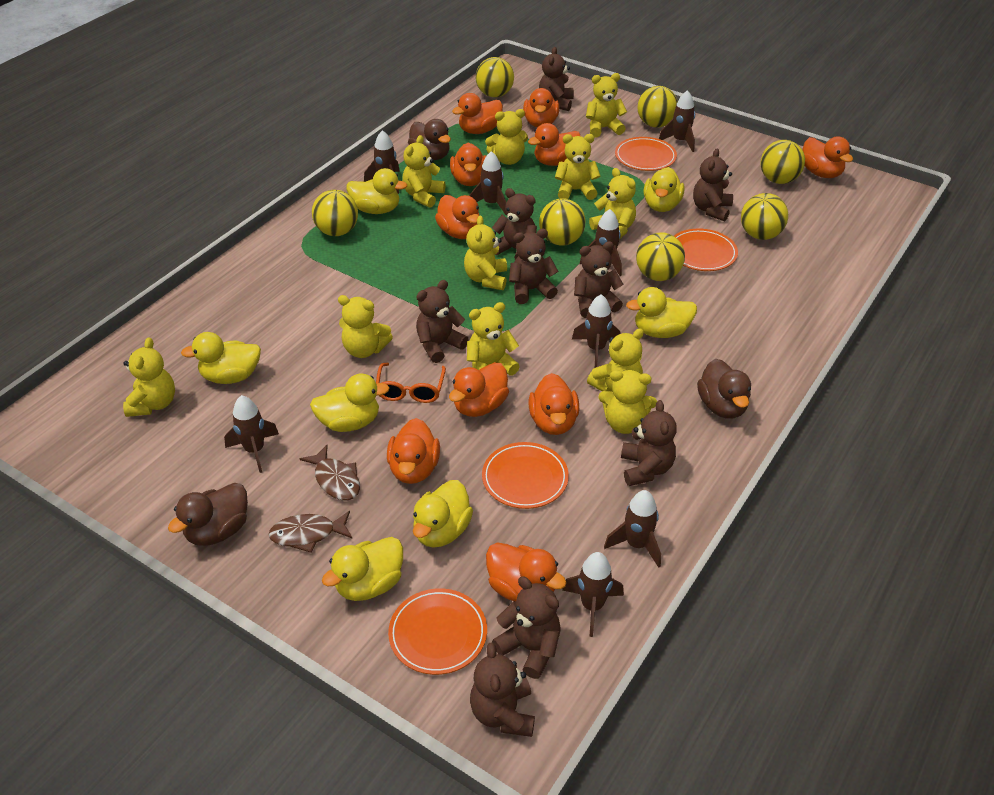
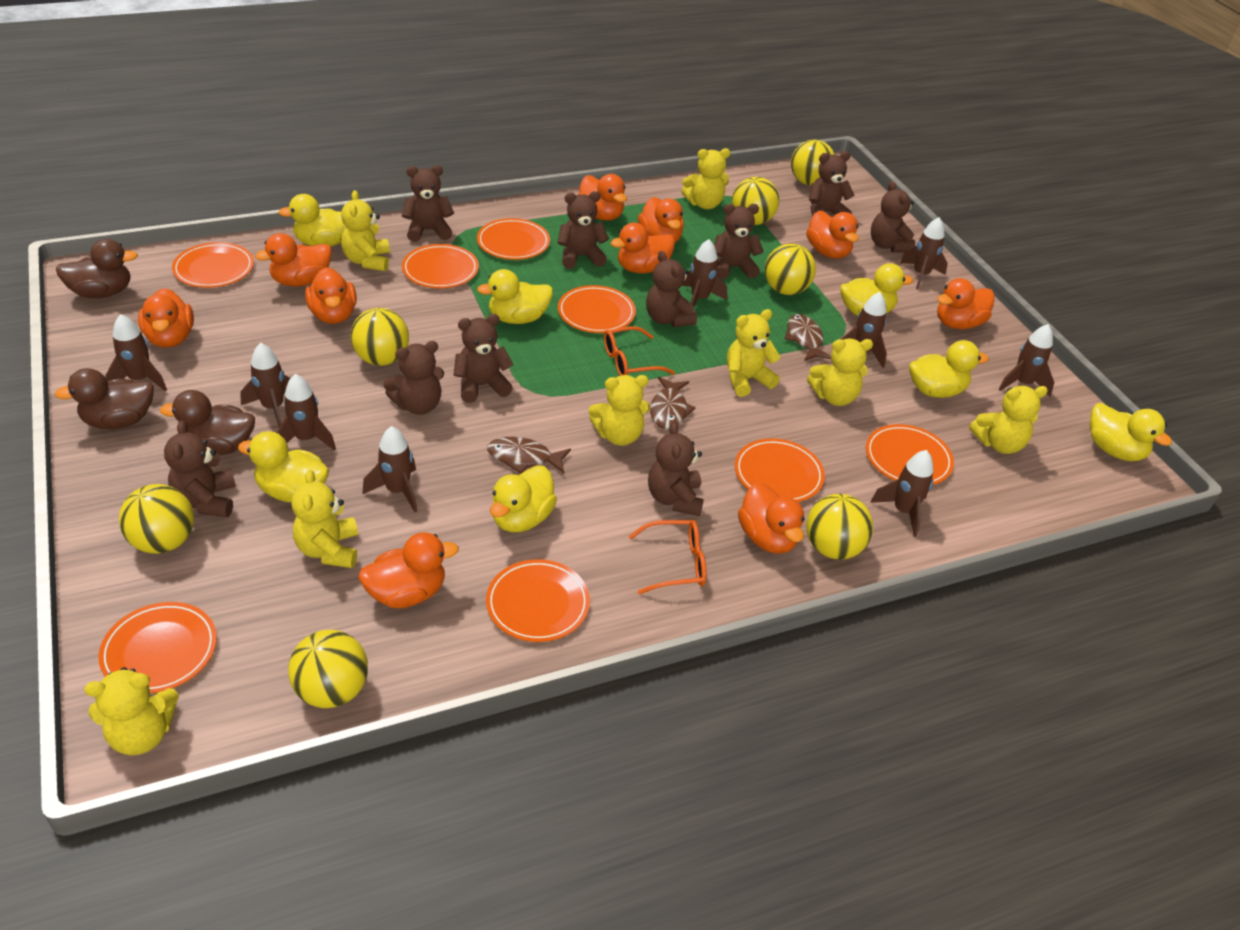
brown fish: 2 -> 3
brown rocket: 8 -> 9
brown teddy bear: 9 -> 10
orange glasses: 1 -> 2
orange plate: 4 -> 8
yellow teddy bear: 11 -> 8

